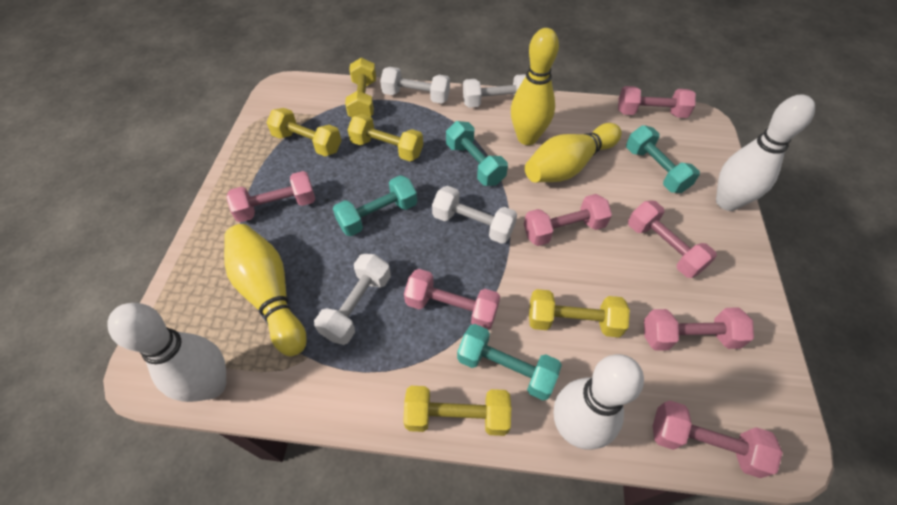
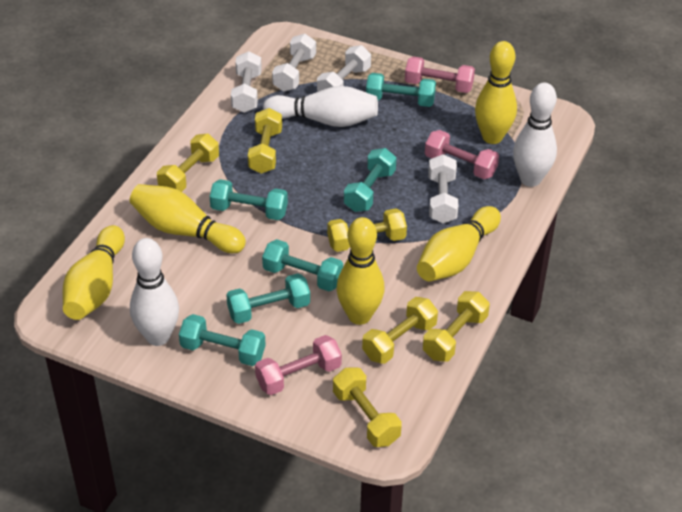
pink dumbbell: 7 -> 3
turquoise dumbbell: 4 -> 6
yellow bowling pin: 3 -> 5
yellow dumbbell: 5 -> 6

